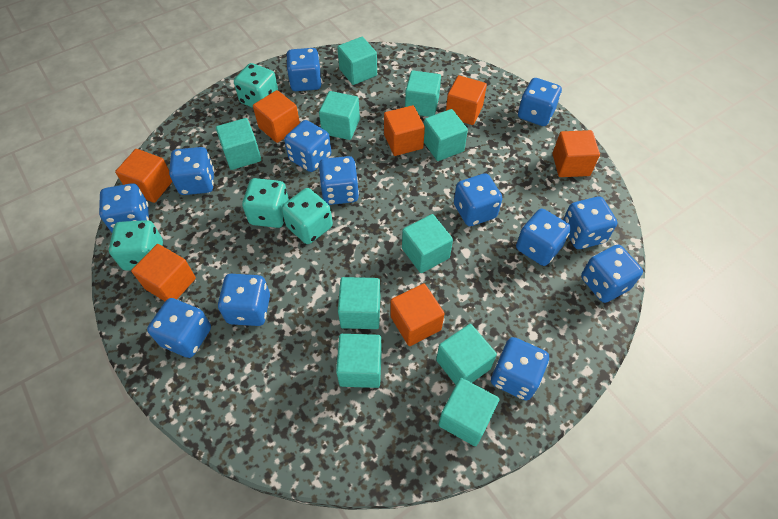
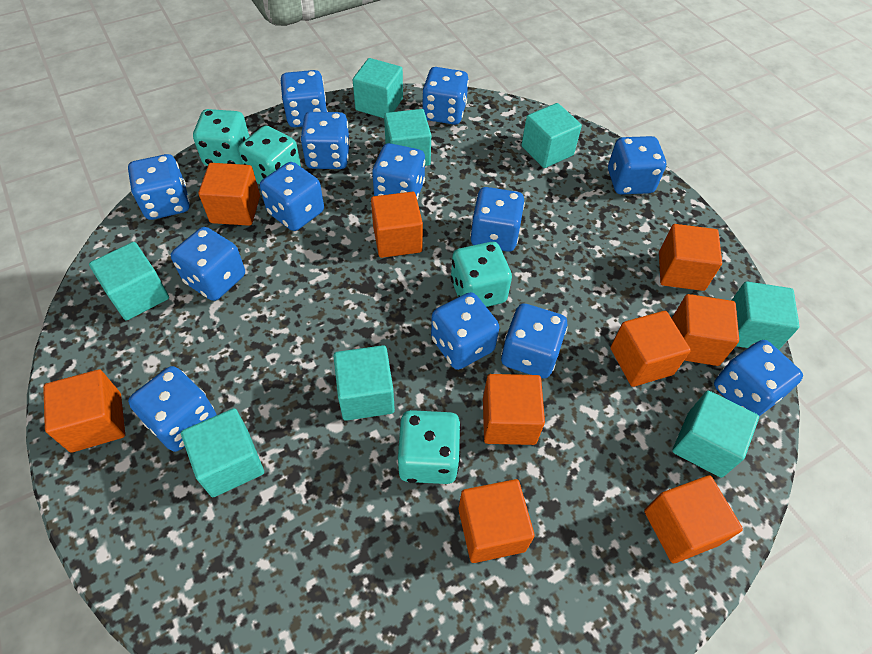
orange cube: 7 -> 9
turquoise cube: 10 -> 8

